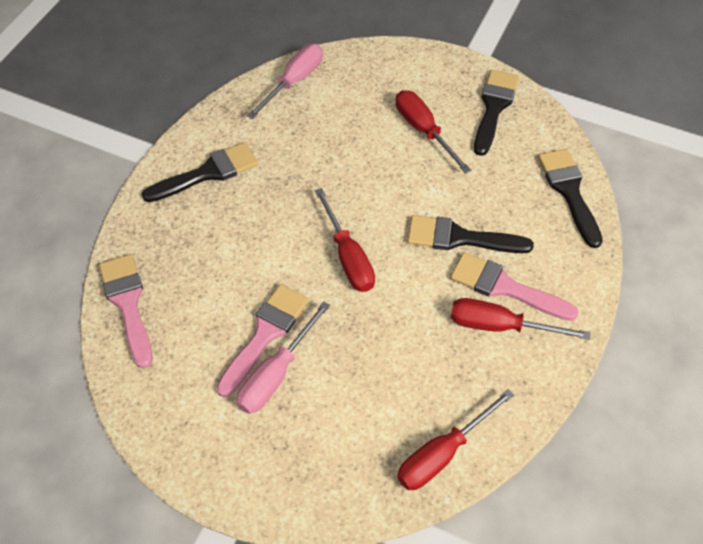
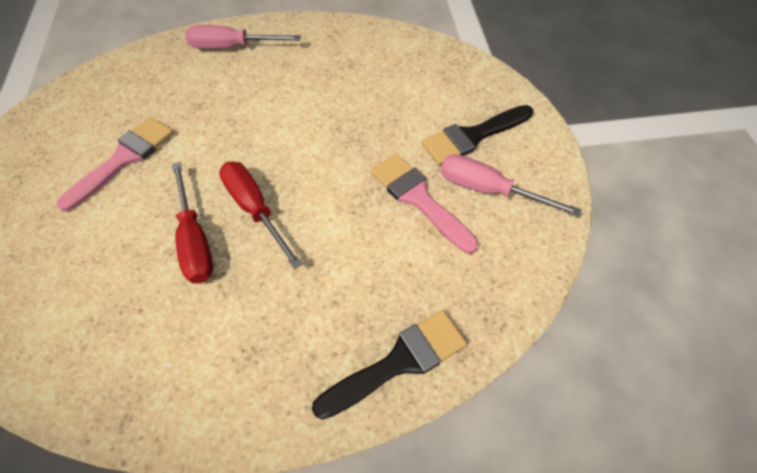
black brush: 4 -> 2
pink brush: 3 -> 2
red screwdriver: 4 -> 2

